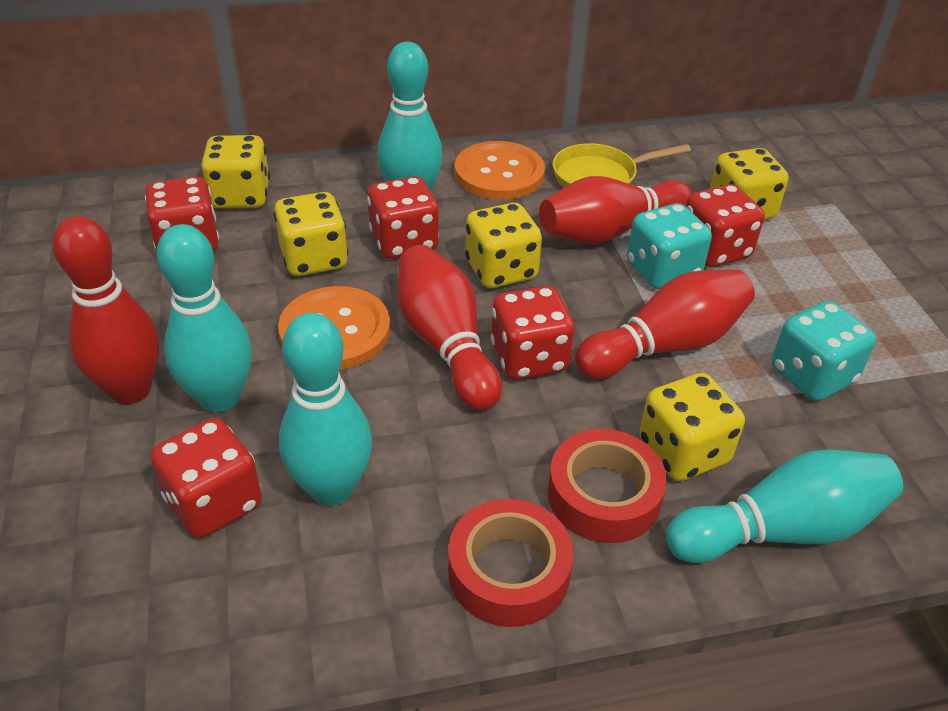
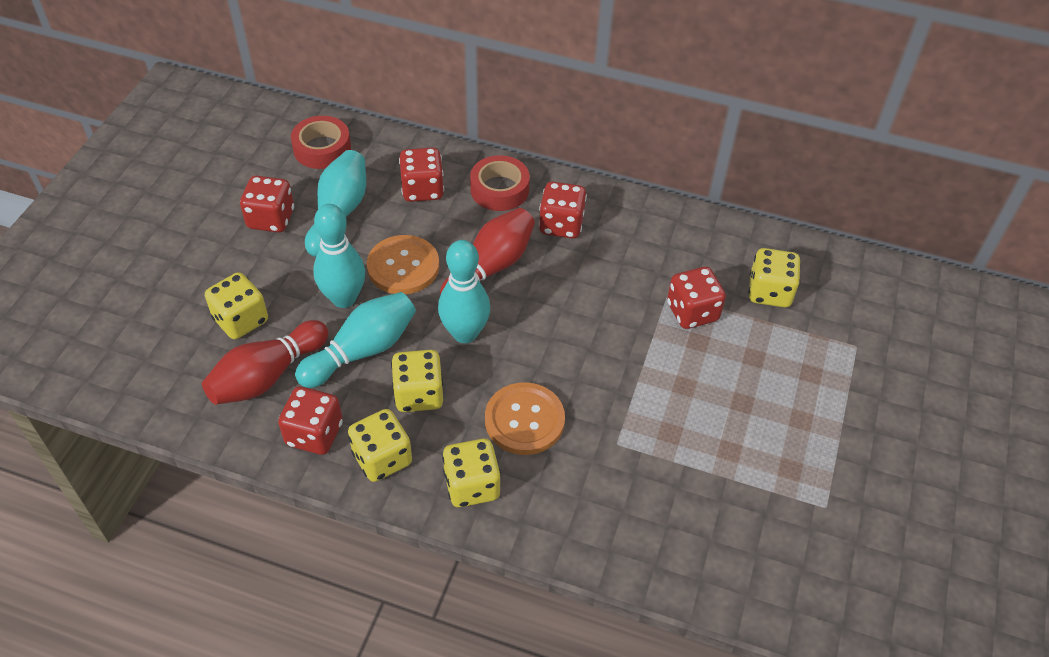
red bowling pin: 4 -> 2
turquoise dice: 2 -> 0
yellow pan: 1 -> 0

